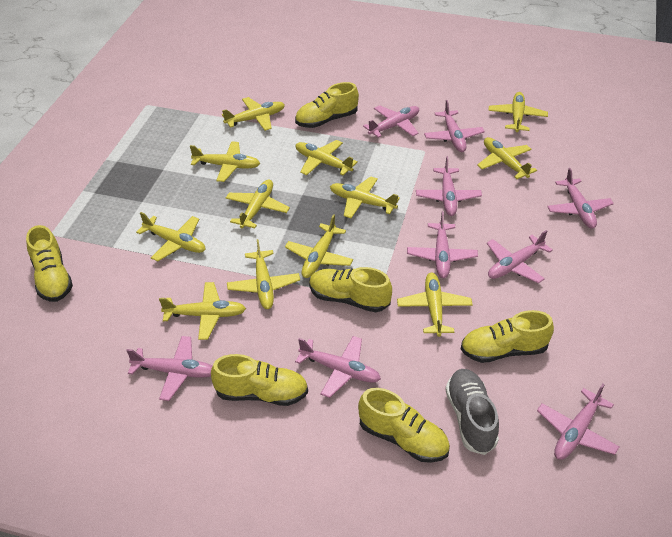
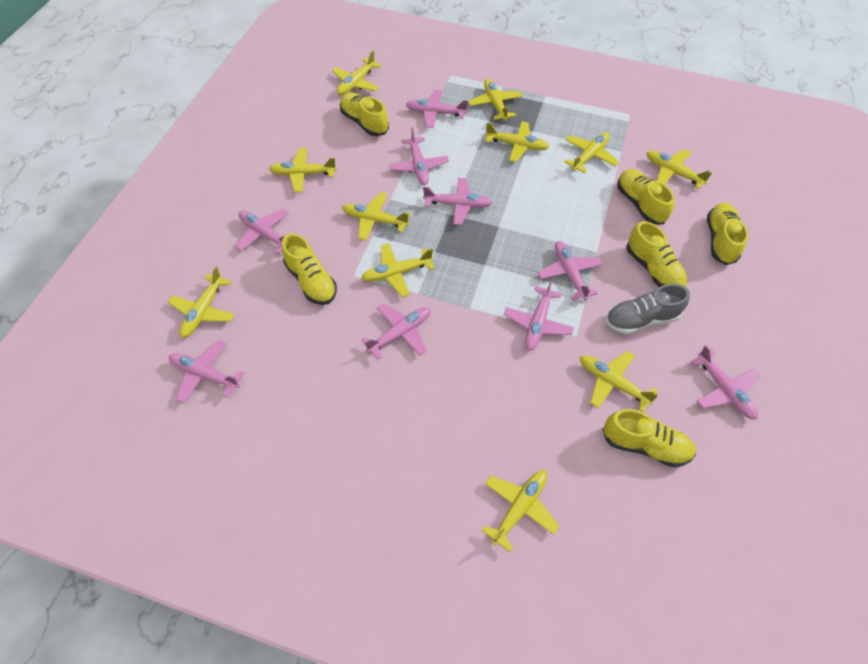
yellow plane: 12 -> 11

